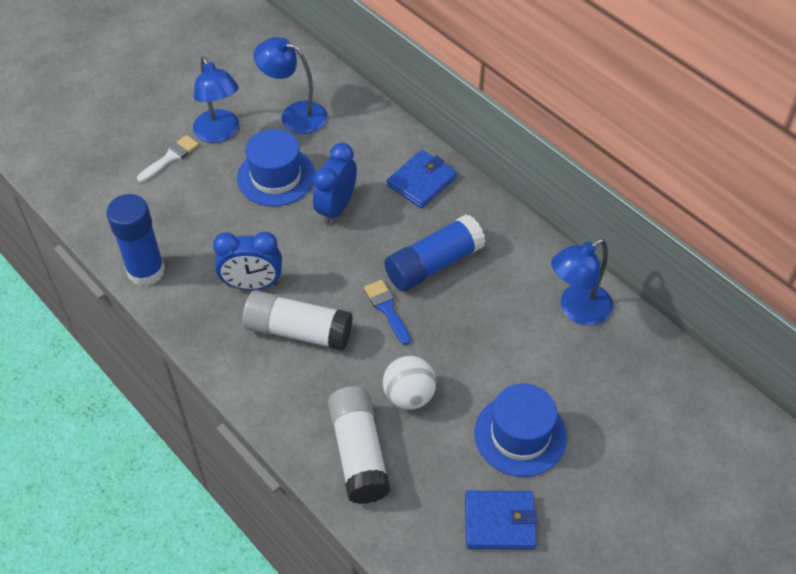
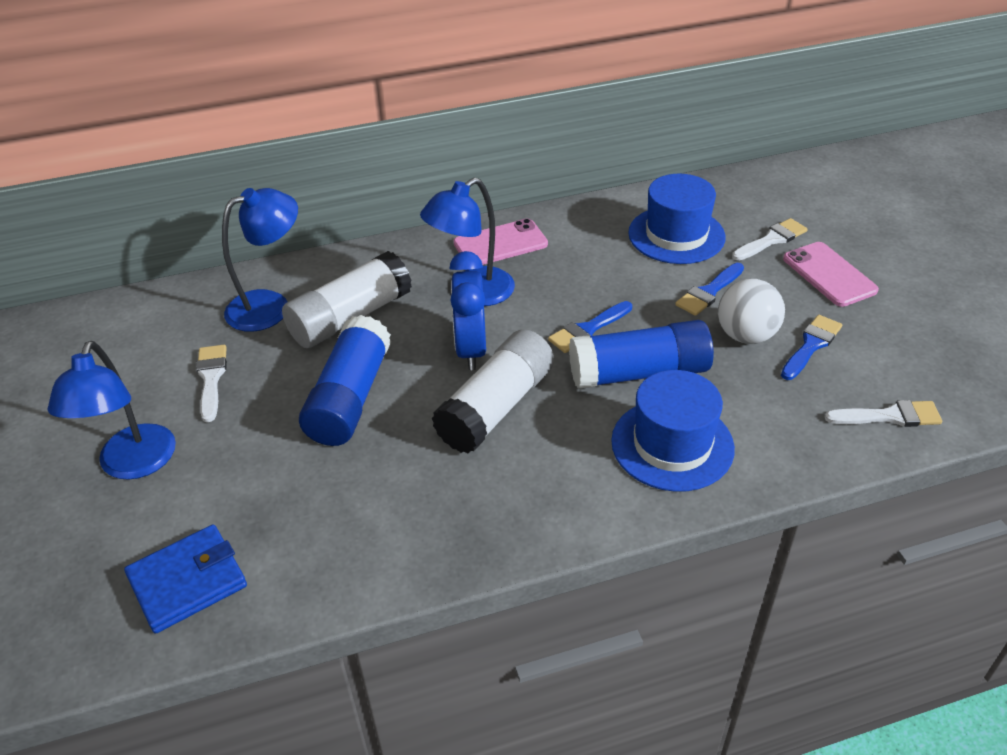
blue brush: 1 -> 3
blue clock: 2 -> 1
blue wallet: 2 -> 1
pink phone: 0 -> 2
white brush: 1 -> 3

